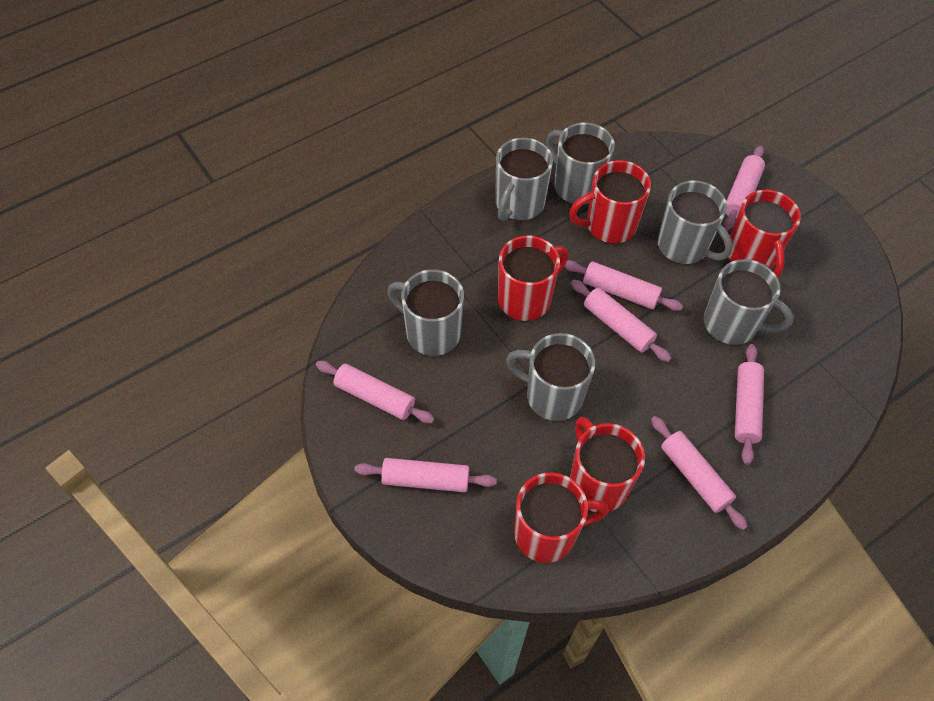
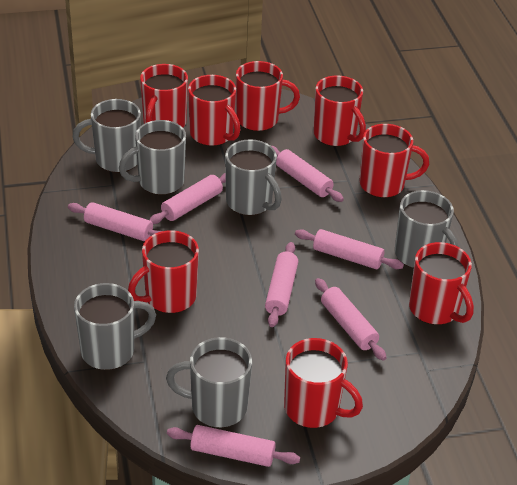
red mug: 5 -> 8

